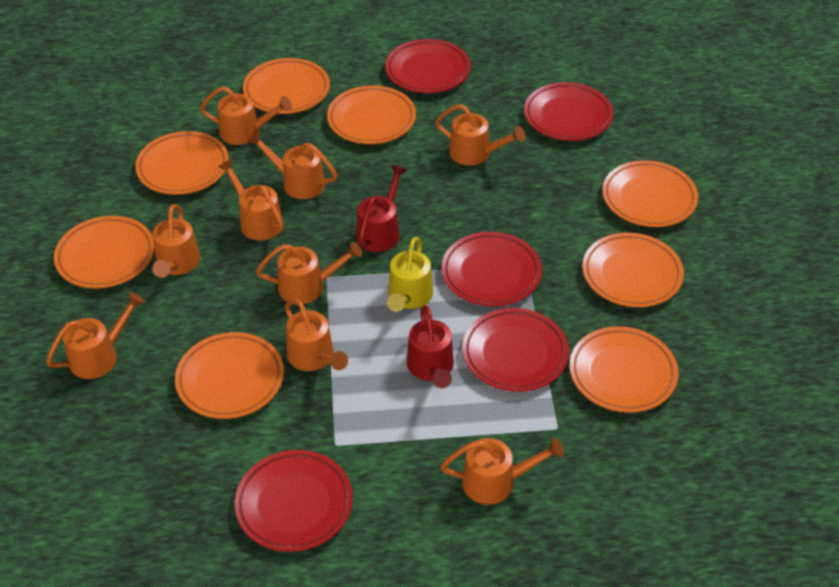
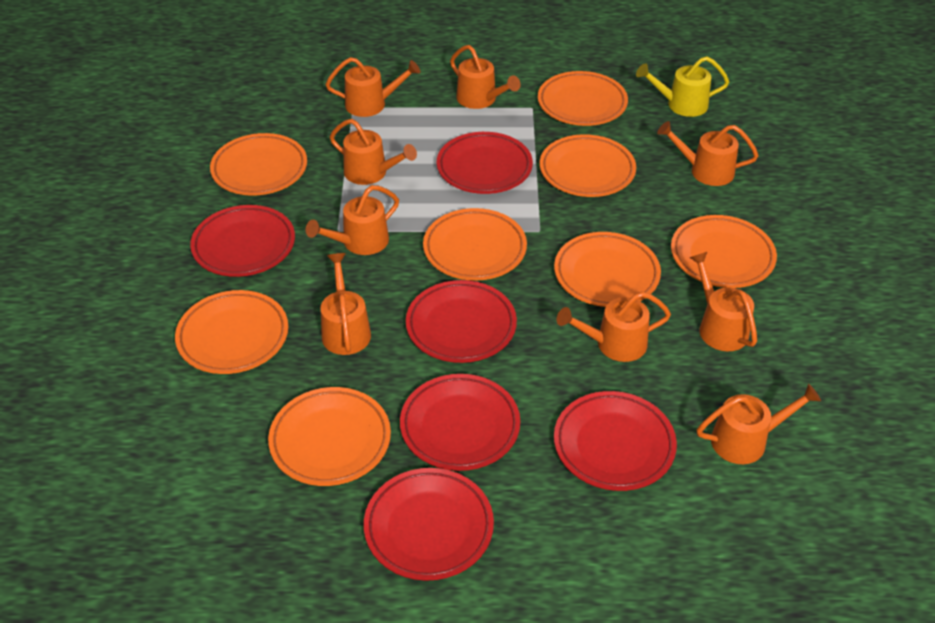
red plate: 5 -> 6
red watering can: 2 -> 0

